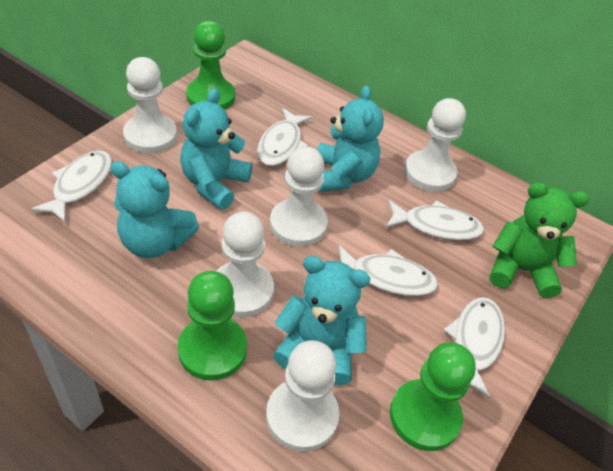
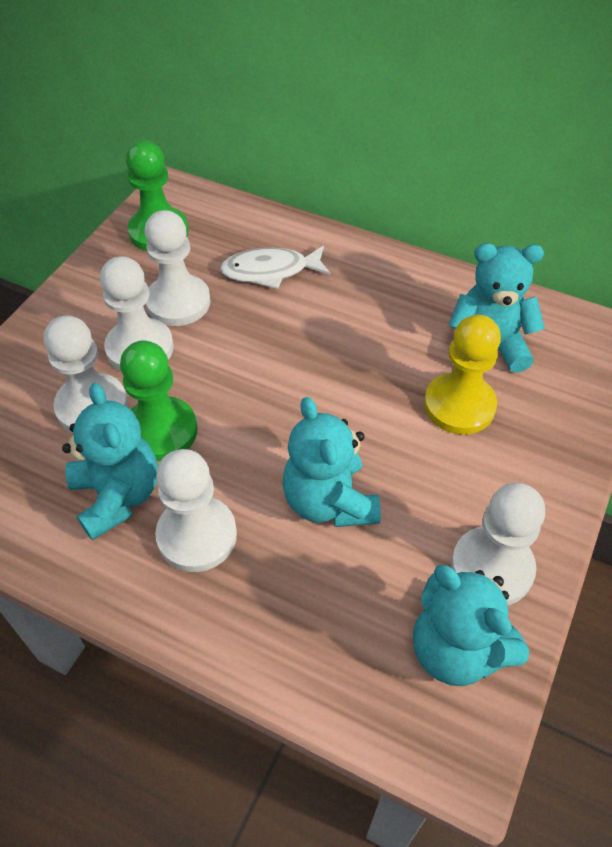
green pawn: 3 -> 2
green teddy bear: 1 -> 0
white fish: 5 -> 1
yellow pawn: 0 -> 1

